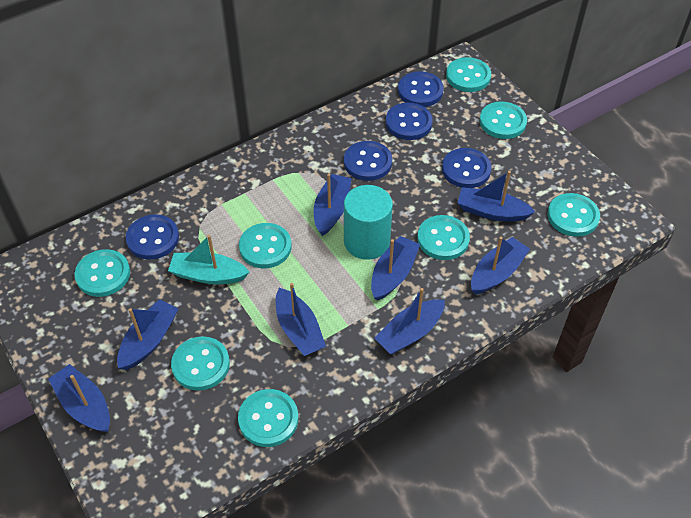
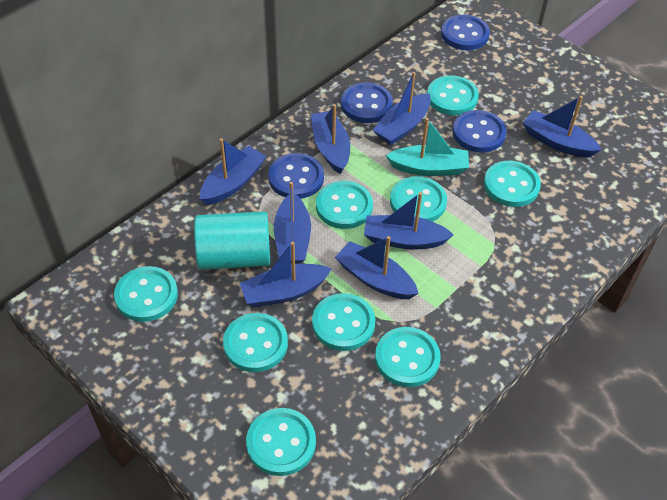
blue button: 5 -> 4
turquoise button: 8 -> 9

